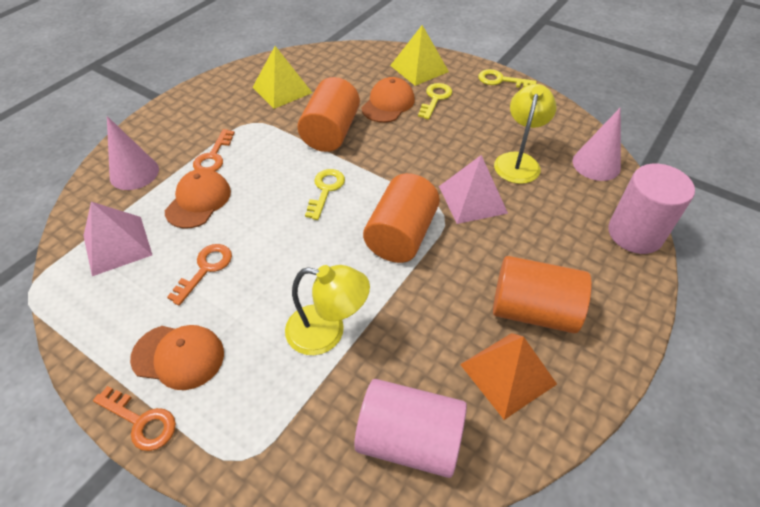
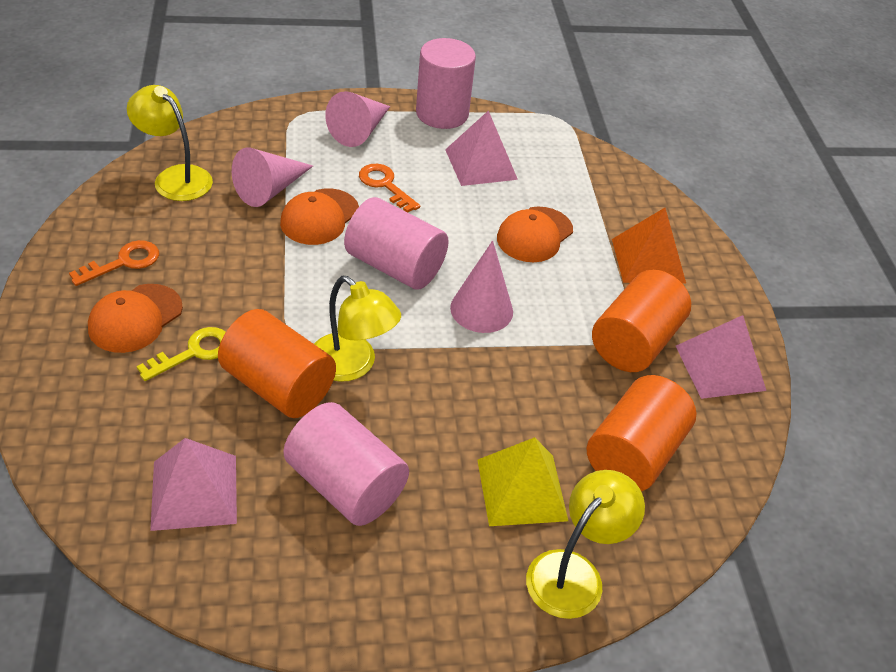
orange key: 3 -> 2
pink cone: 2 -> 3
pink cylinder: 2 -> 3
pink pyramid: 2 -> 3
yellow key: 3 -> 1
yellow lamp: 2 -> 3
yellow pyramid: 2 -> 1

